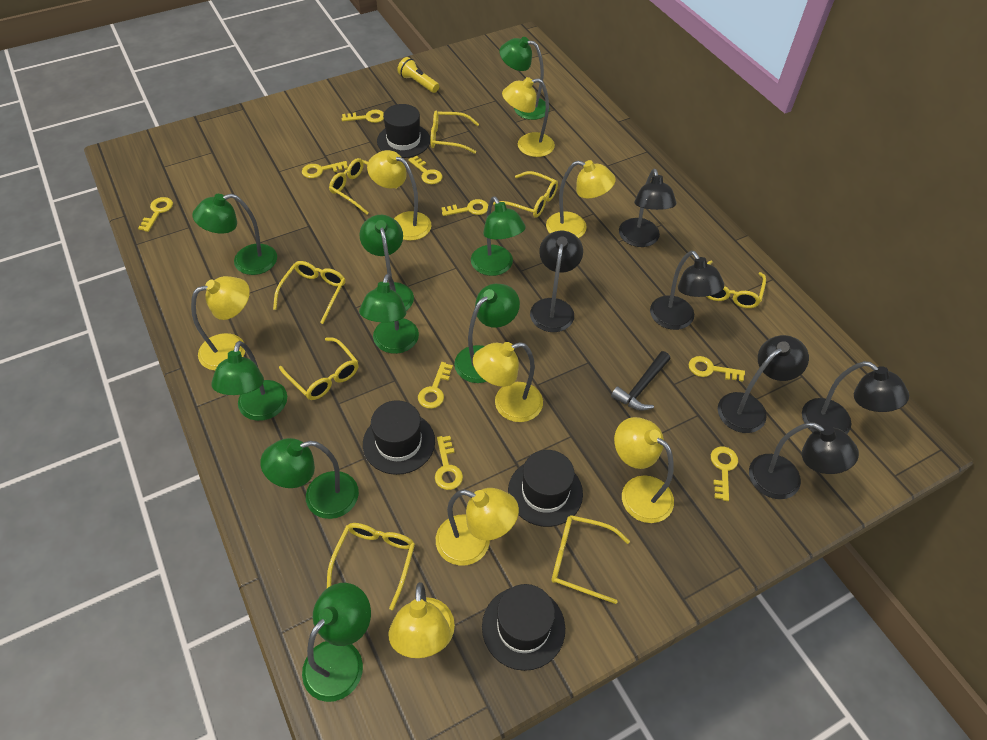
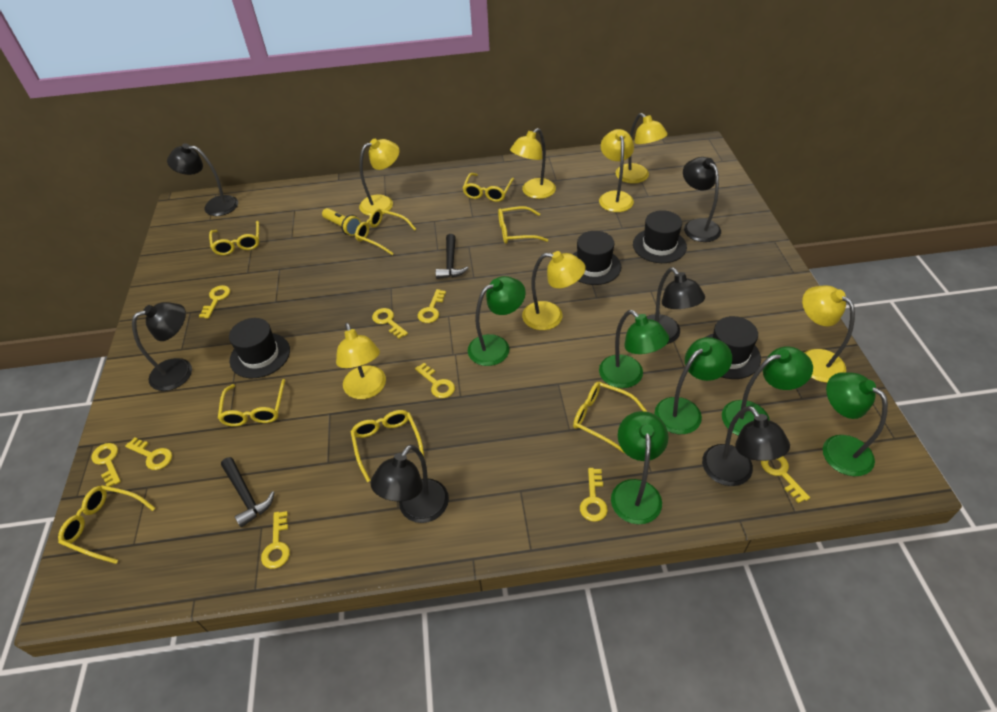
black hammer: 1 -> 2
green lamp: 9 -> 6
yellow lamp: 8 -> 7

